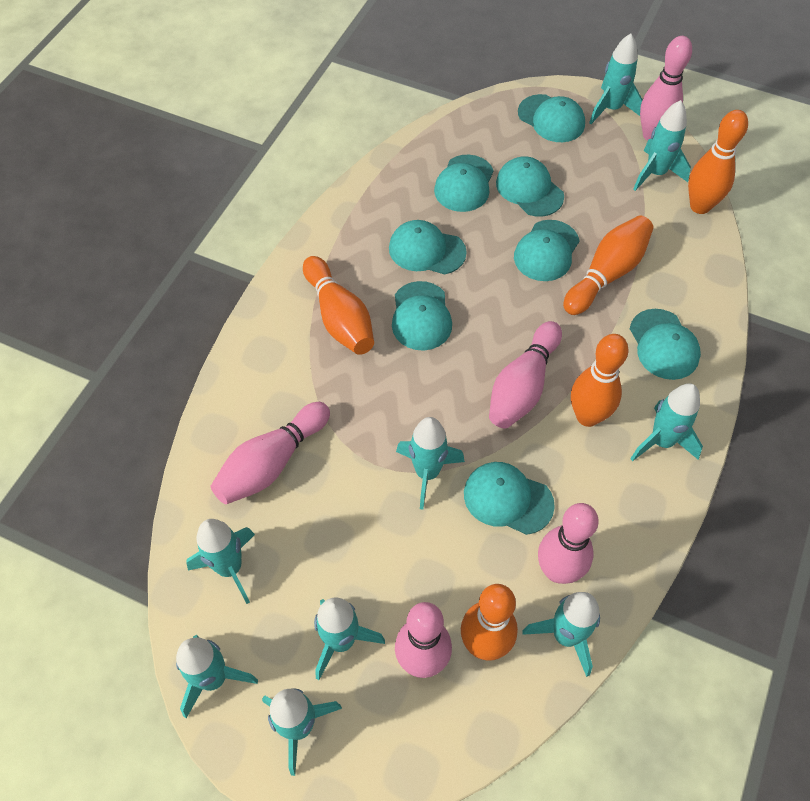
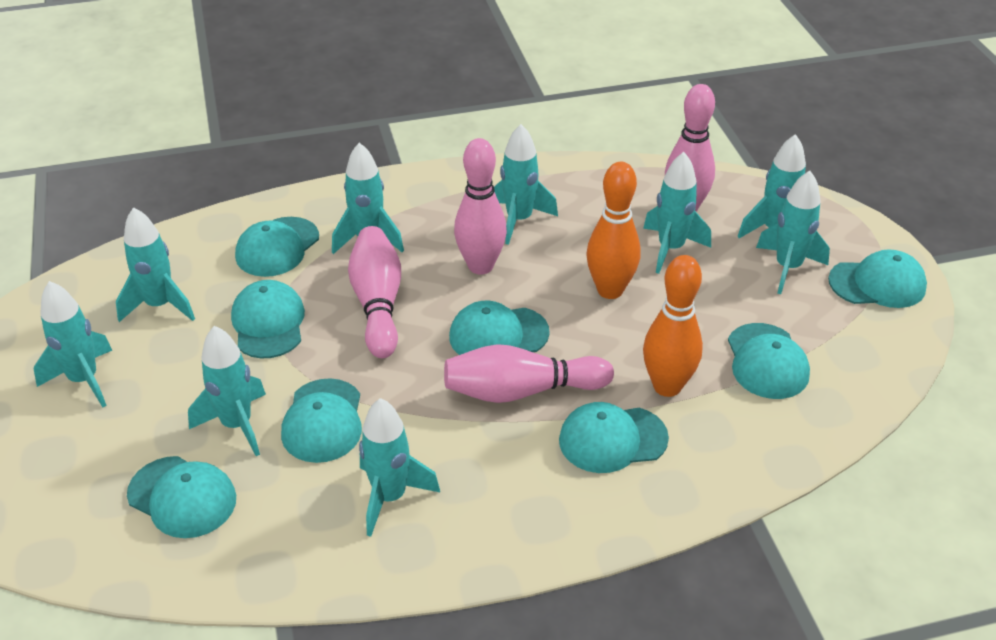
orange bowling pin: 5 -> 2
pink bowling pin: 5 -> 4

